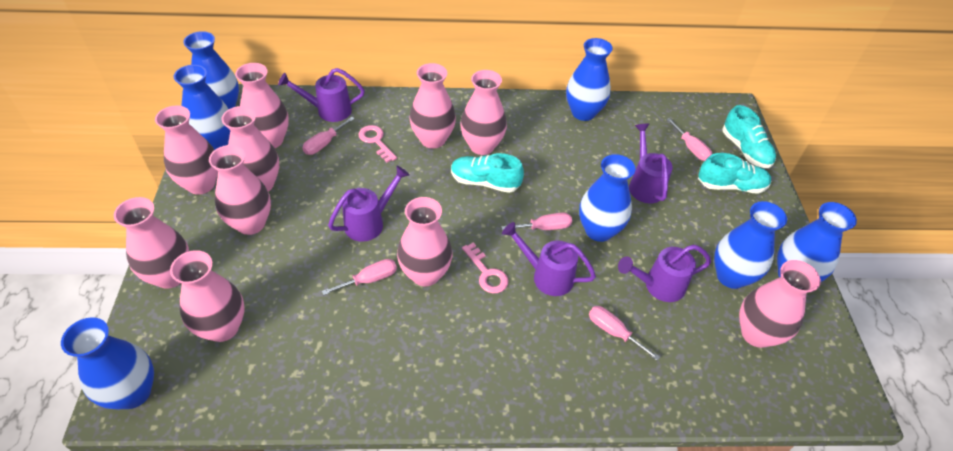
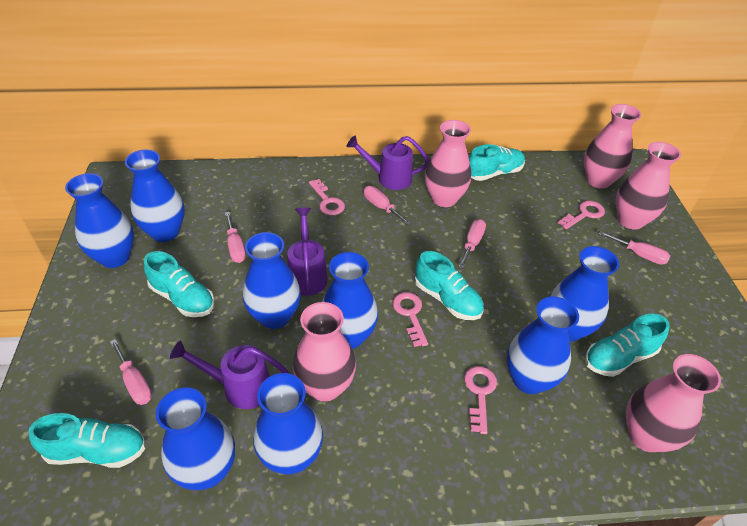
blue vase: 7 -> 8
pink key: 2 -> 4
pink vase: 10 -> 5
purple watering can: 5 -> 3
turquoise shoe: 3 -> 5

